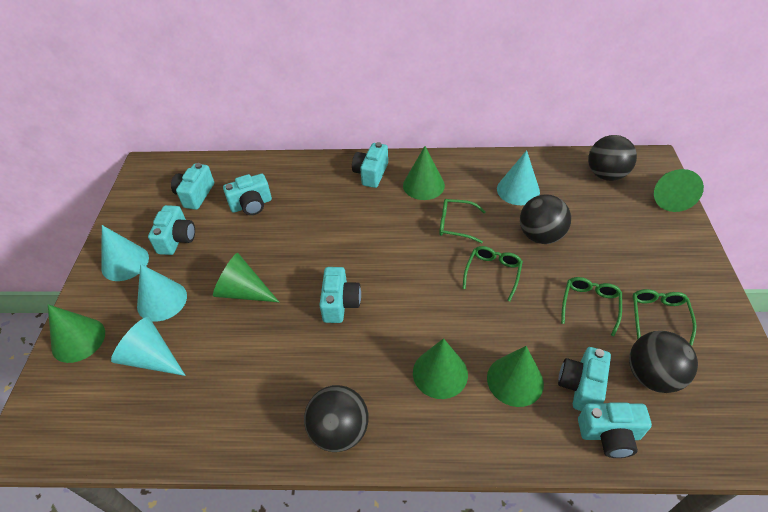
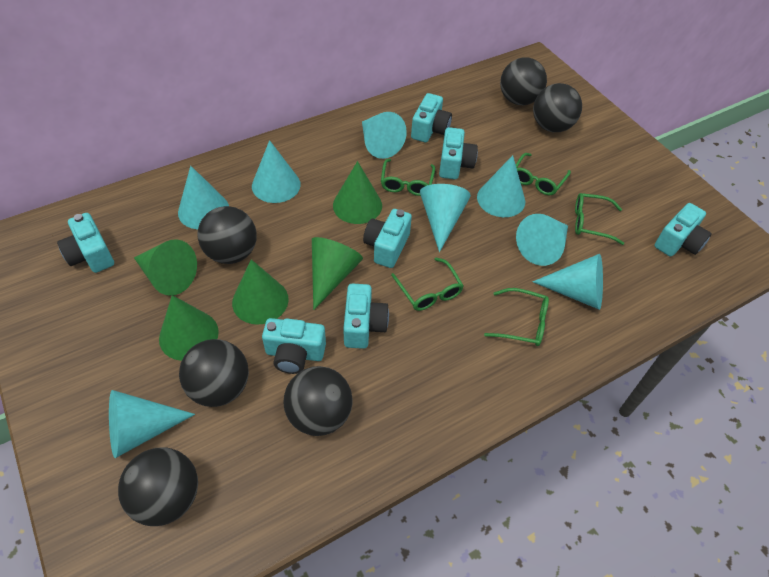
black ball: 4 -> 6
green cone: 6 -> 5
green glasses: 4 -> 5
turquoise cone: 4 -> 8

